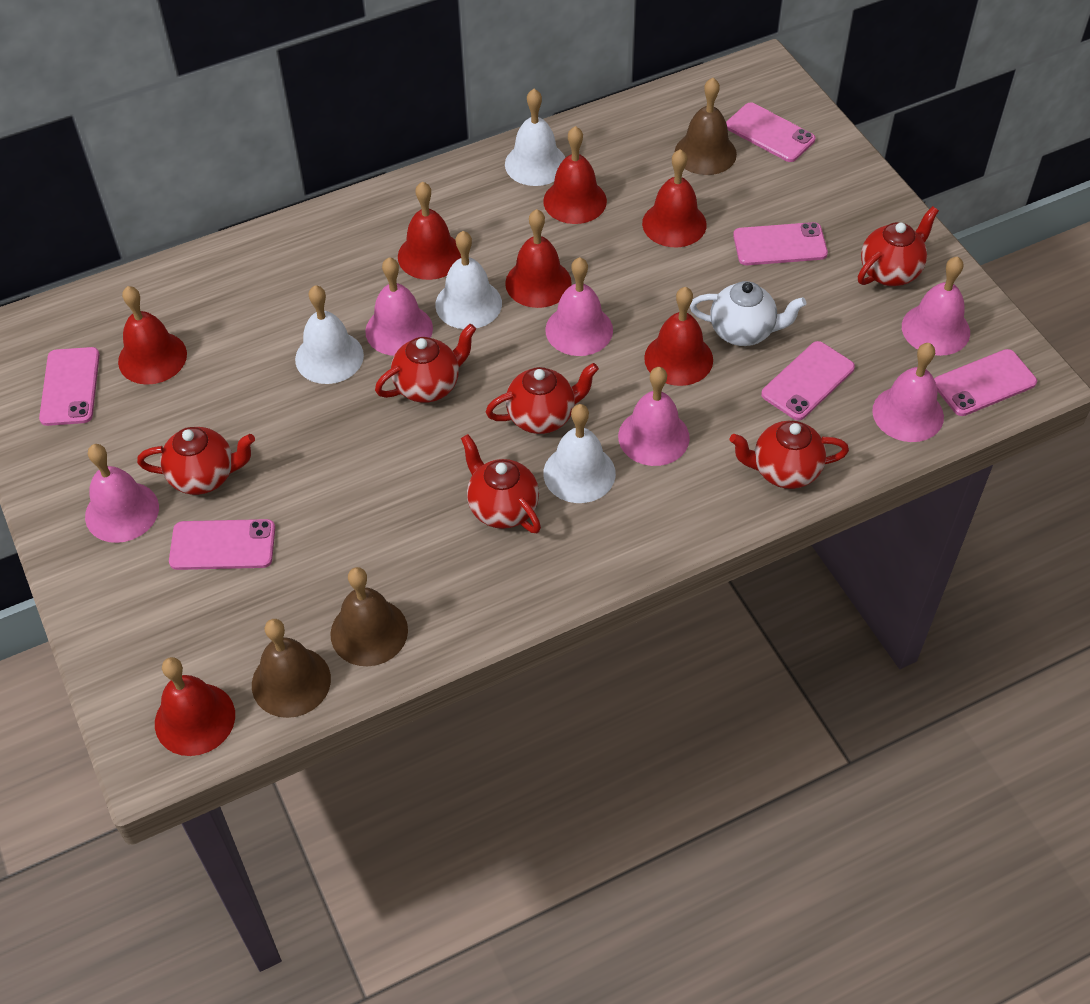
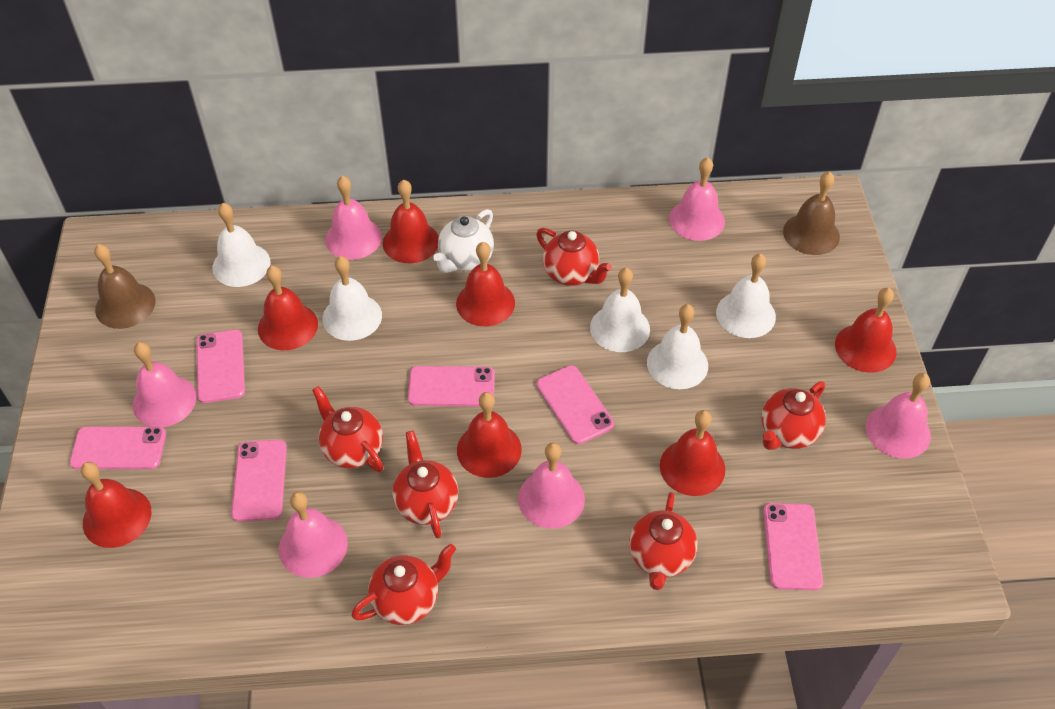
brown bell: 3 -> 2
white bell: 4 -> 5

